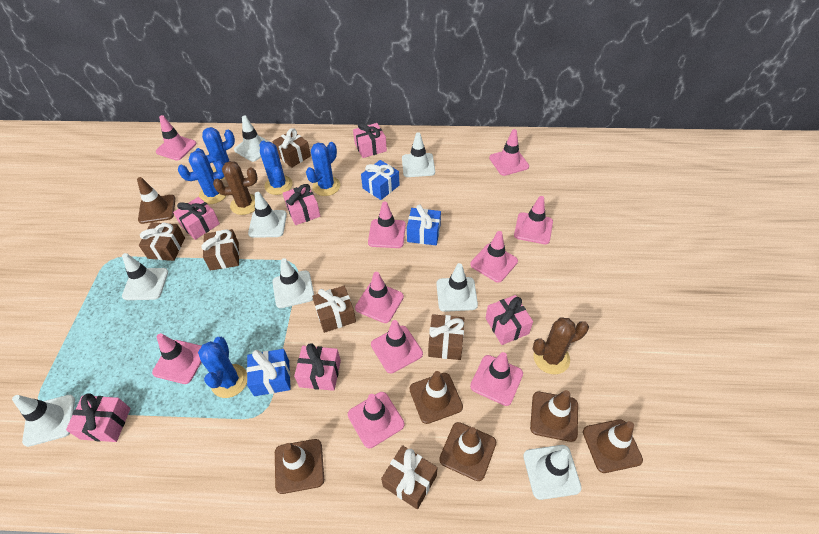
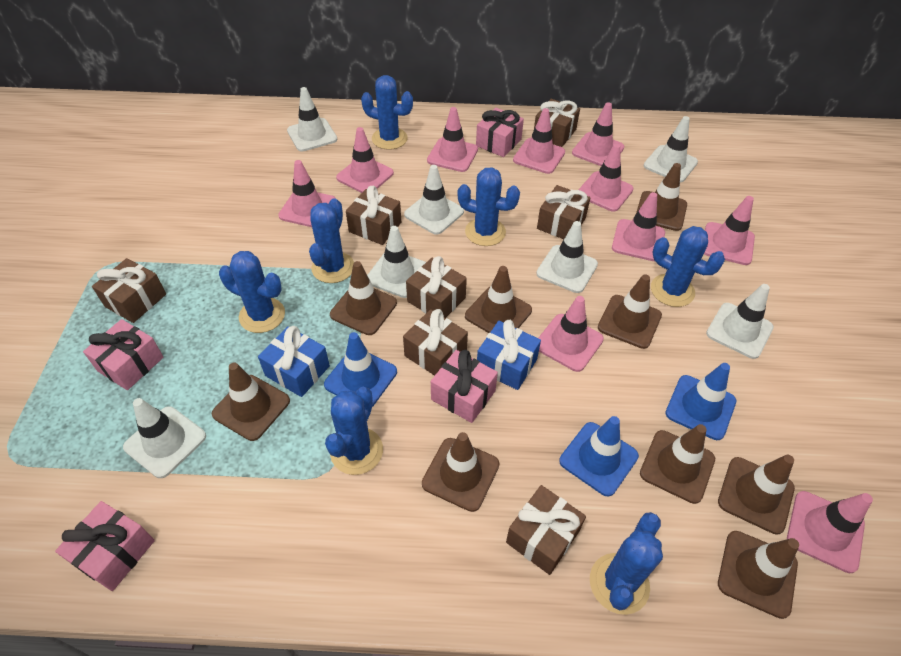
blue cactus: 5 -> 7
blue gift: 3 -> 2
blue traffic cone: 0 -> 3
brown cactus: 2 -> 0
brown gift: 6 -> 7
brown traffic cone: 6 -> 9
pink gift: 6 -> 4
white traffic cone: 8 -> 7

